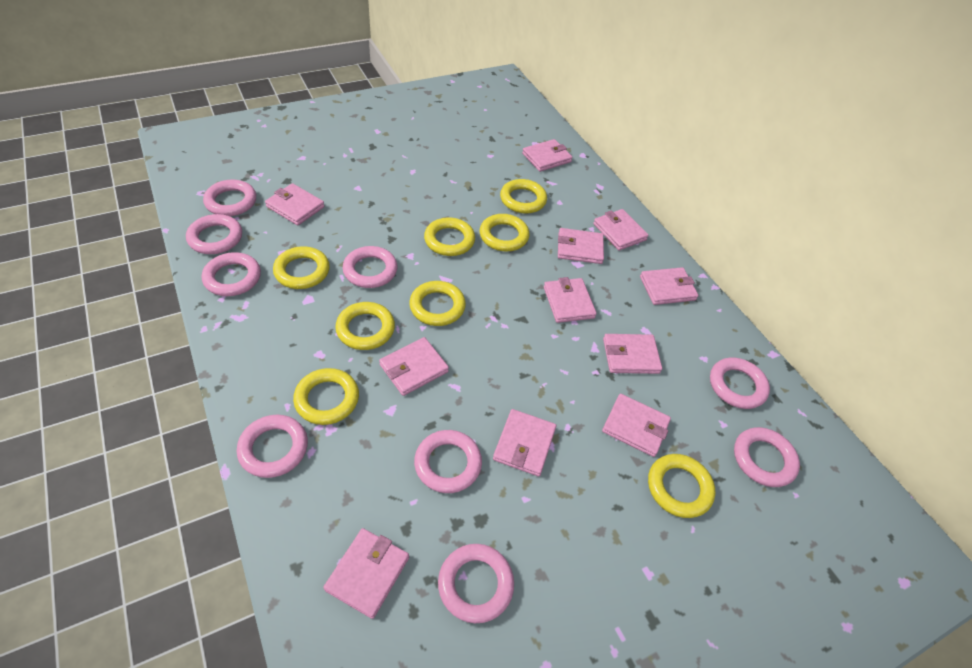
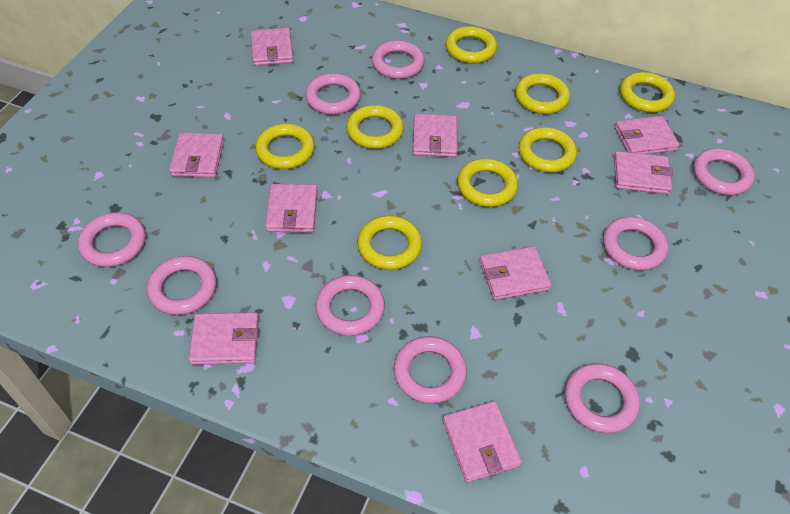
pink wallet: 11 -> 9

